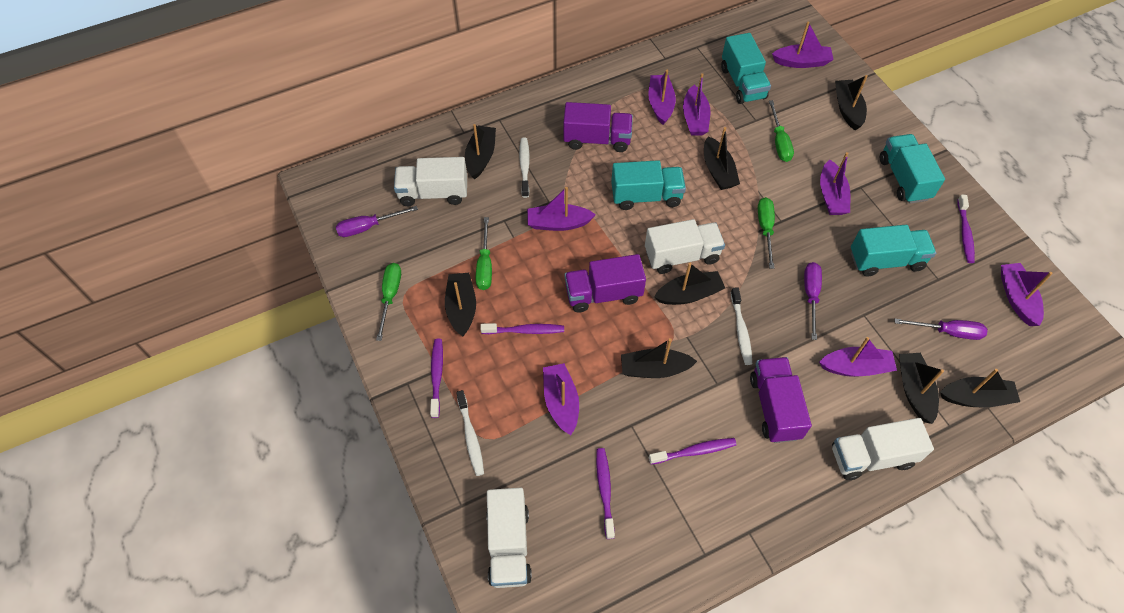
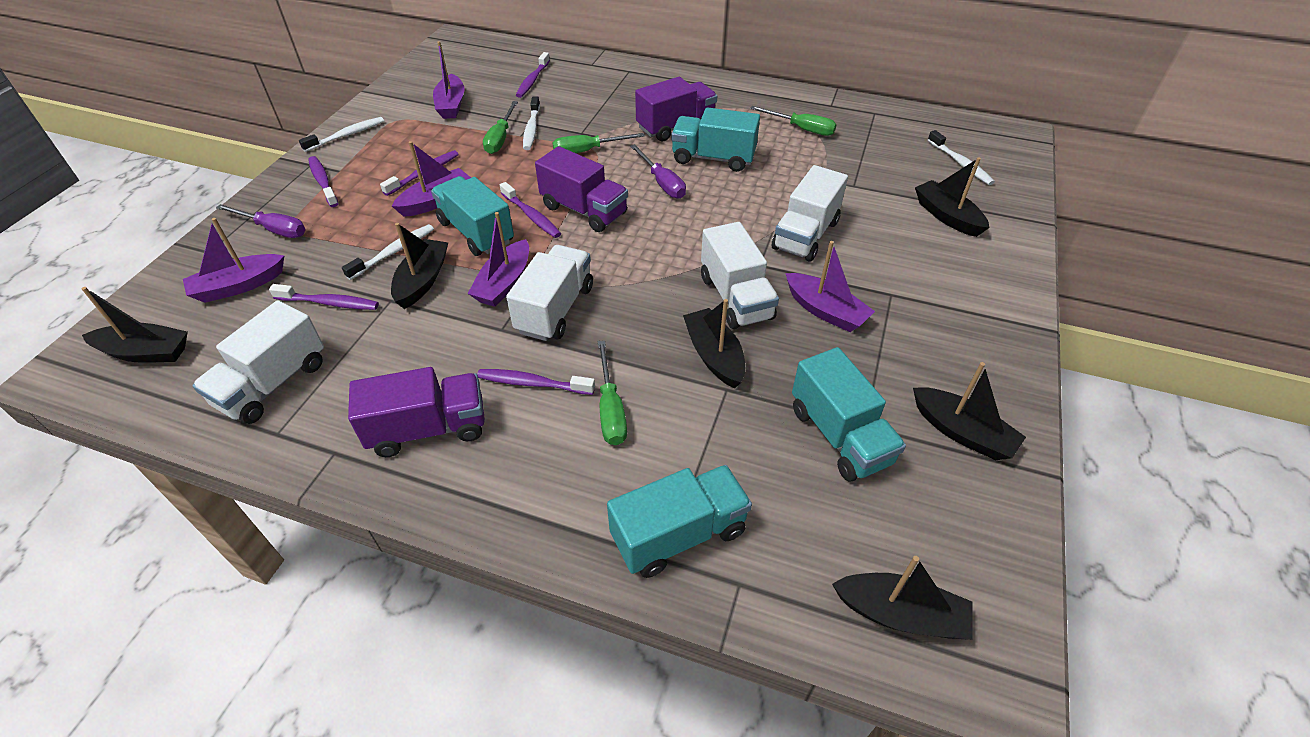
black boat: 8 -> 6
purple boat: 8 -> 5
purple screwdriver: 3 -> 2
purple toothbrush: 5 -> 6
white toothbrush: 3 -> 4

